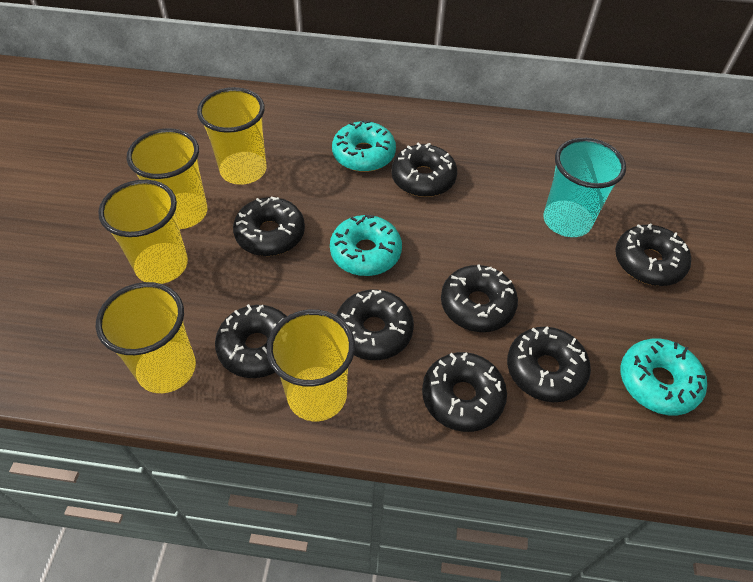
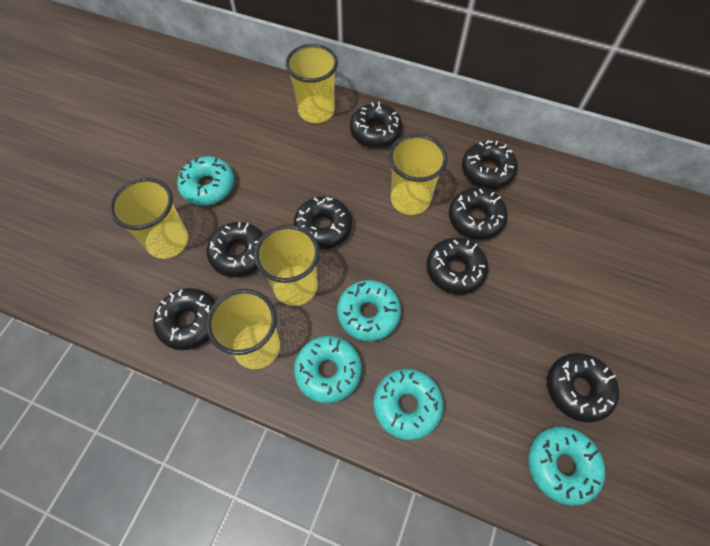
turquoise cup: 1 -> 0
turquoise donut: 3 -> 5

